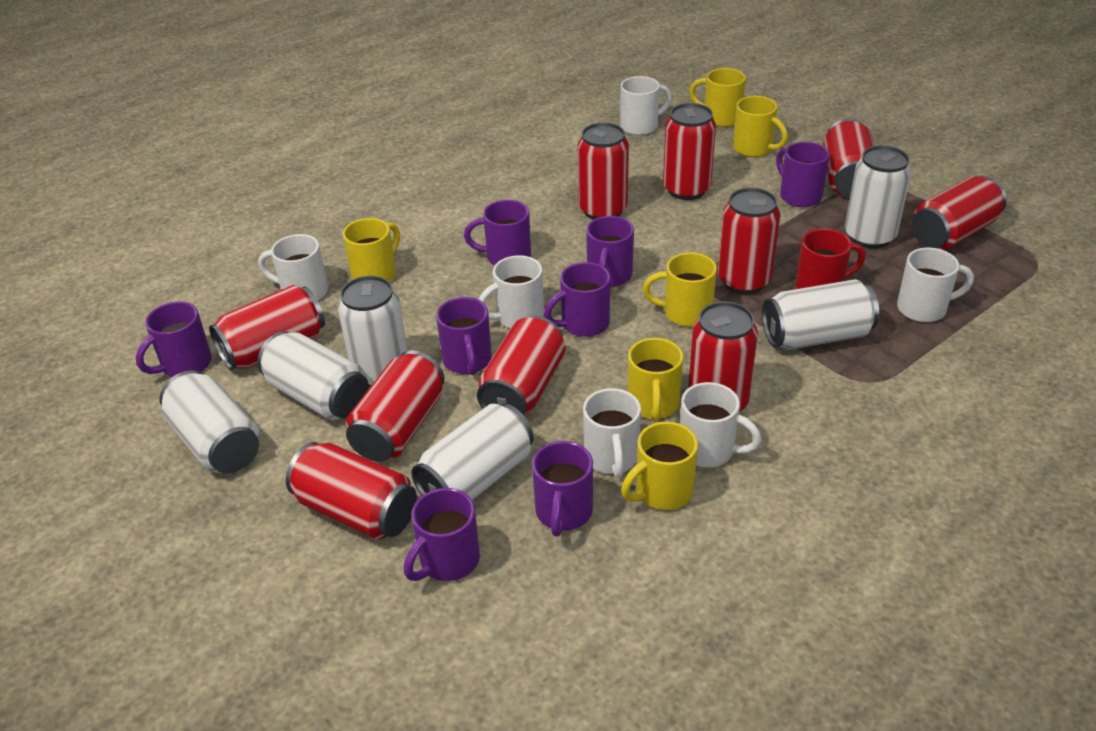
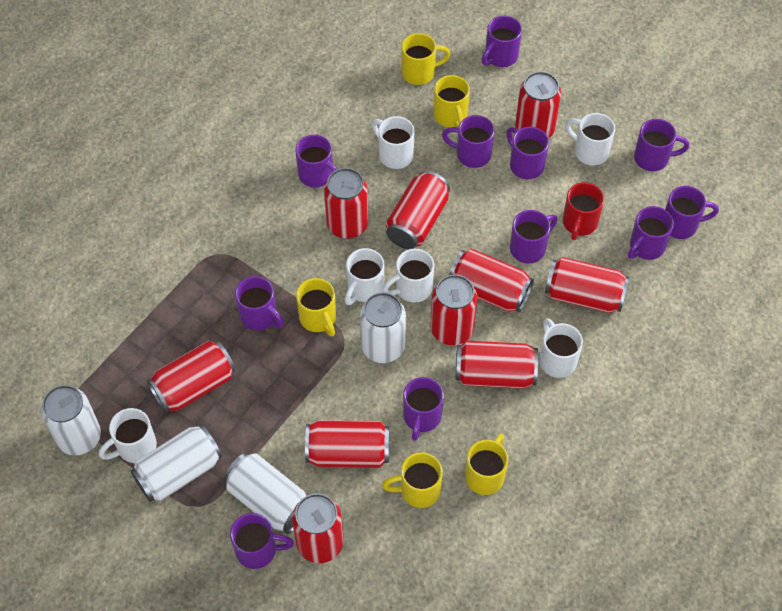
purple mug: 8 -> 11
white can: 6 -> 4
yellow mug: 6 -> 5

